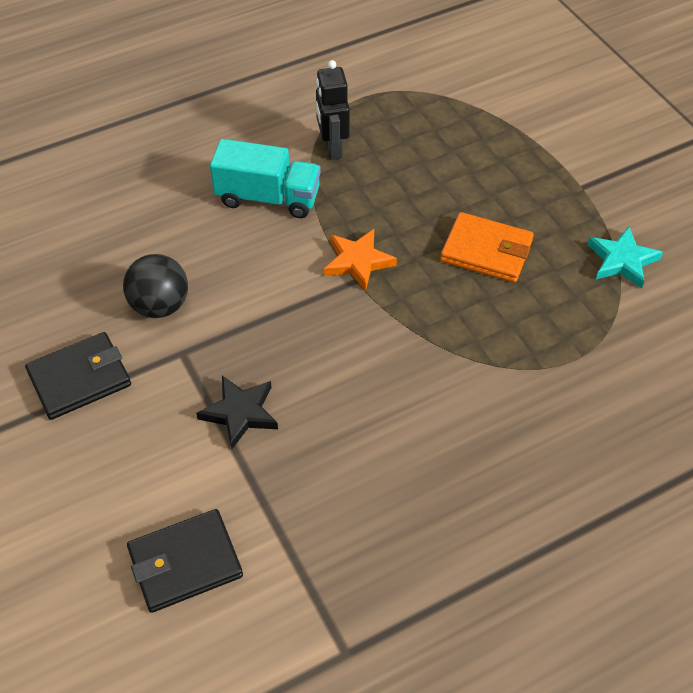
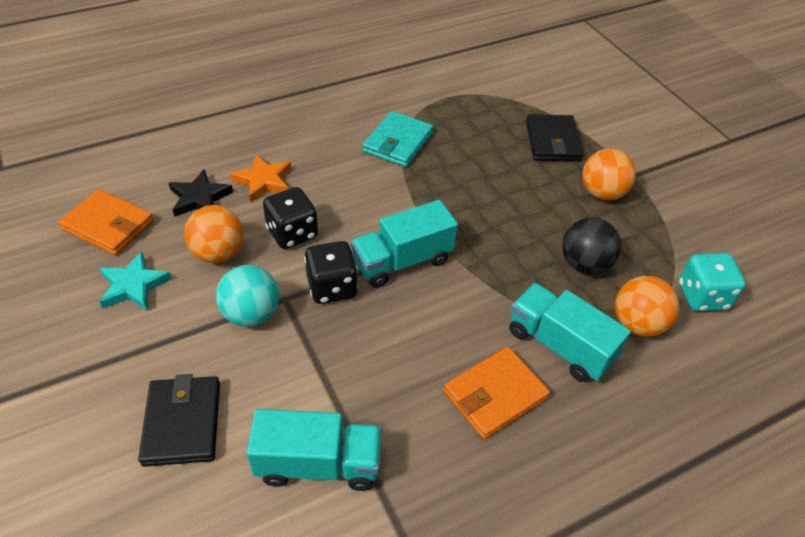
black dice: 0 -> 2
black robot: 1 -> 0
orange ball: 0 -> 3
orange wallet: 1 -> 2
turquoise ball: 0 -> 1
turquoise dice: 0 -> 1
turquoise truck: 1 -> 3
turquoise wallet: 0 -> 1

